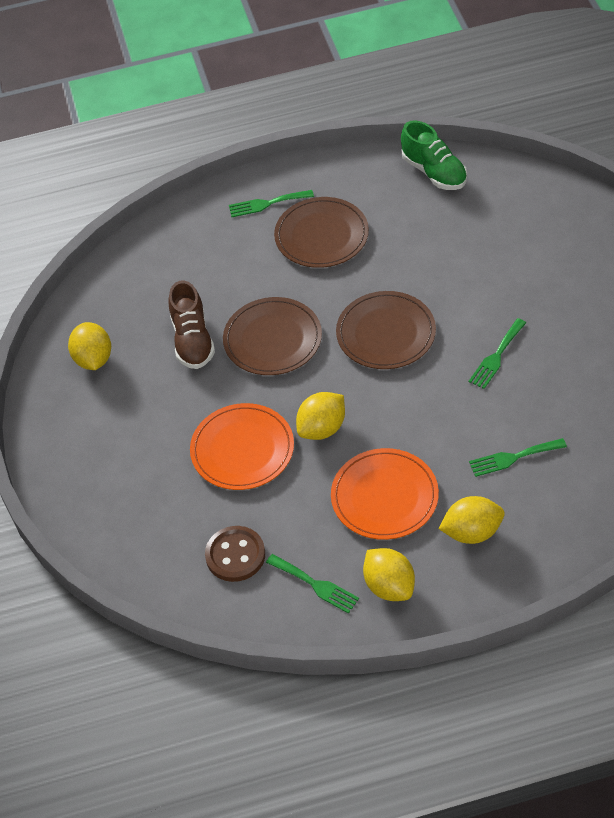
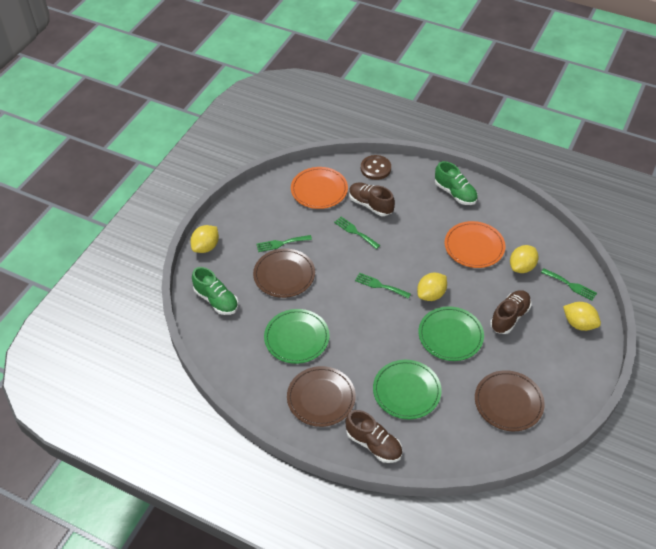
brown shoe: 1 -> 3
green plate: 0 -> 3
green shoe: 1 -> 2

